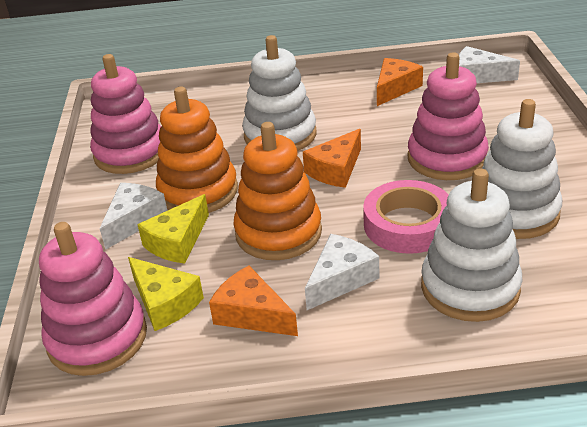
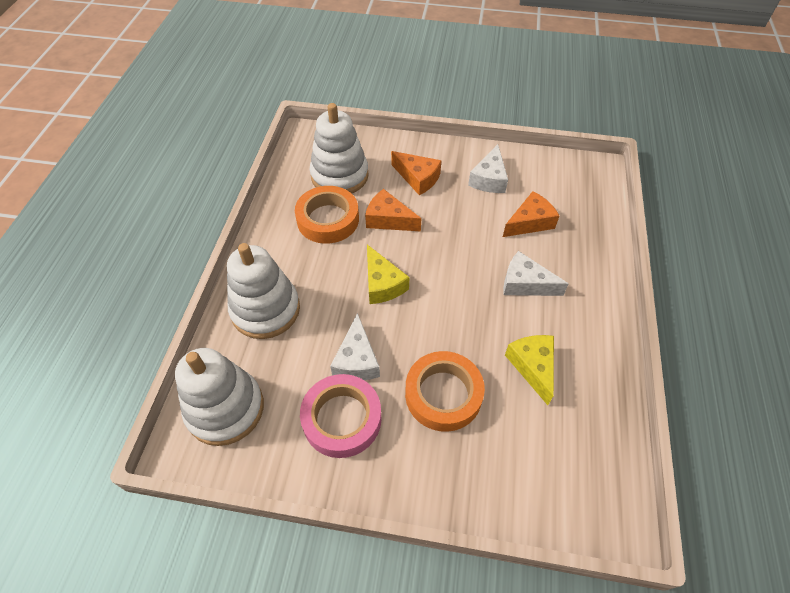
orange stacking toy: 2 -> 0
orange tape: 0 -> 2
pink stacking toy: 3 -> 0

